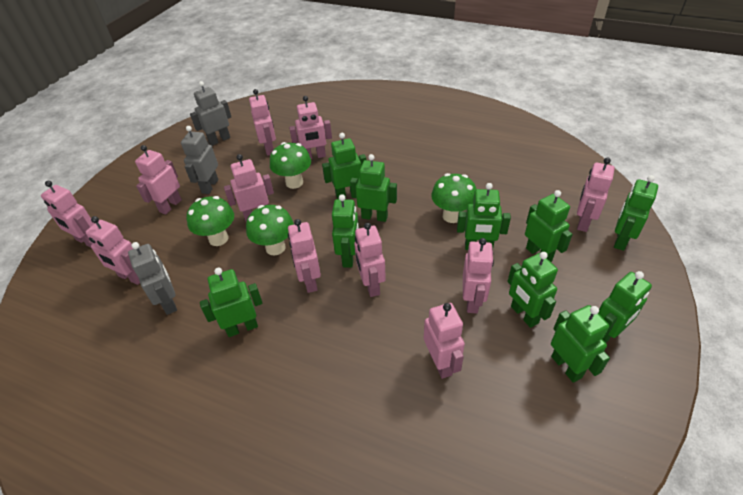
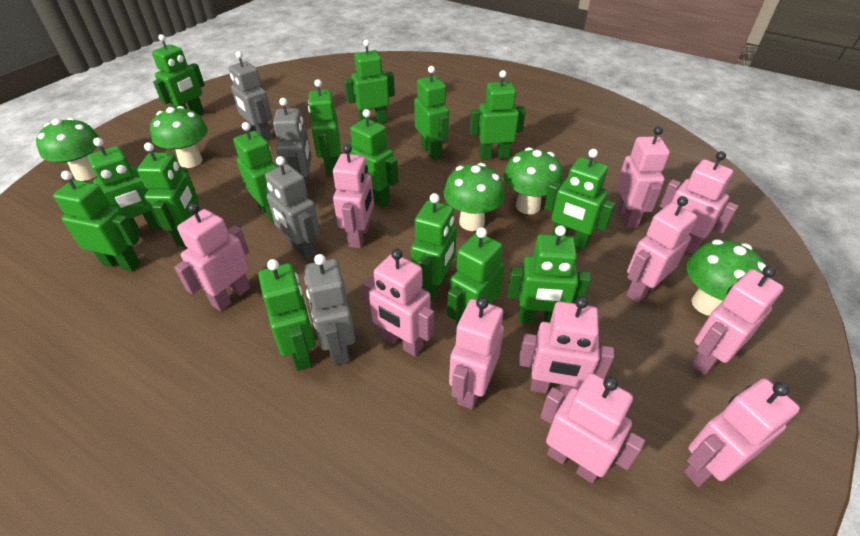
green mushroom: 4 -> 5
green robot: 10 -> 15
grey robot: 3 -> 4

